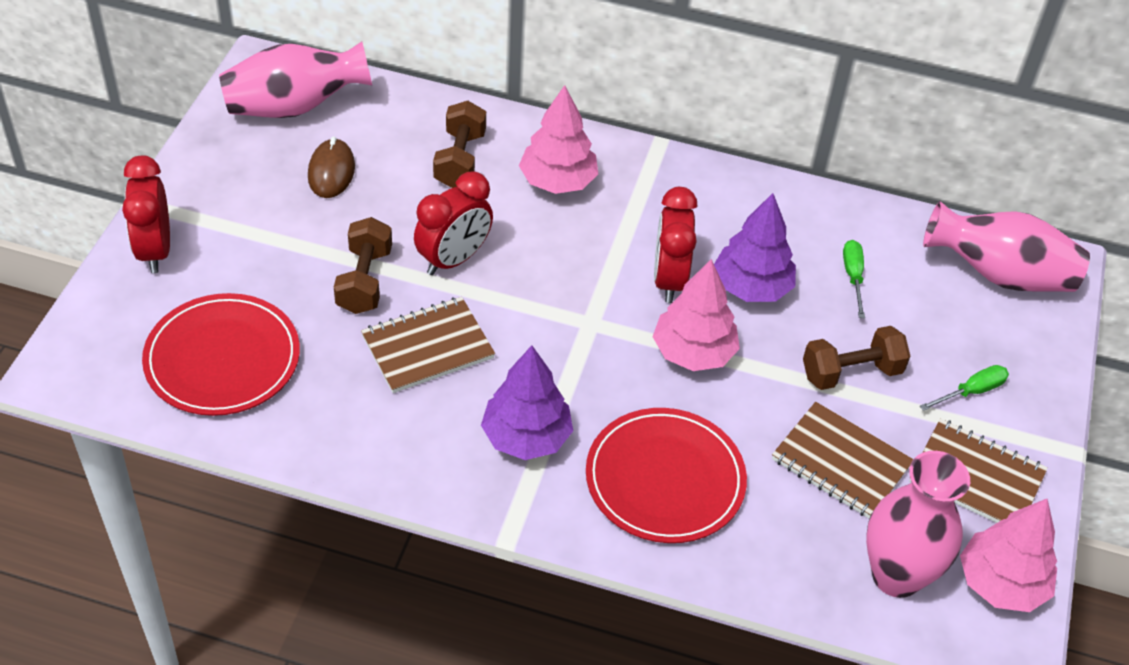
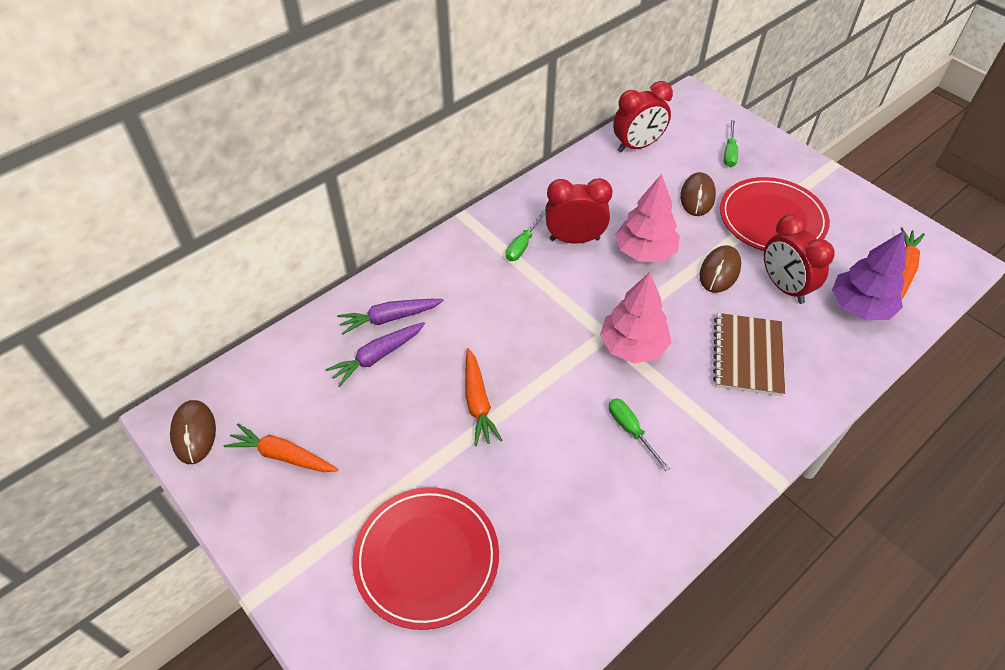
brown dumbbell: 3 -> 0
brown mouse: 1 -> 3
brown notebook: 3 -> 1
green screwdriver: 2 -> 3
orange carrot: 0 -> 3
pink tree: 3 -> 2
pink vase: 3 -> 0
purple carrot: 0 -> 2
purple tree: 2 -> 1

